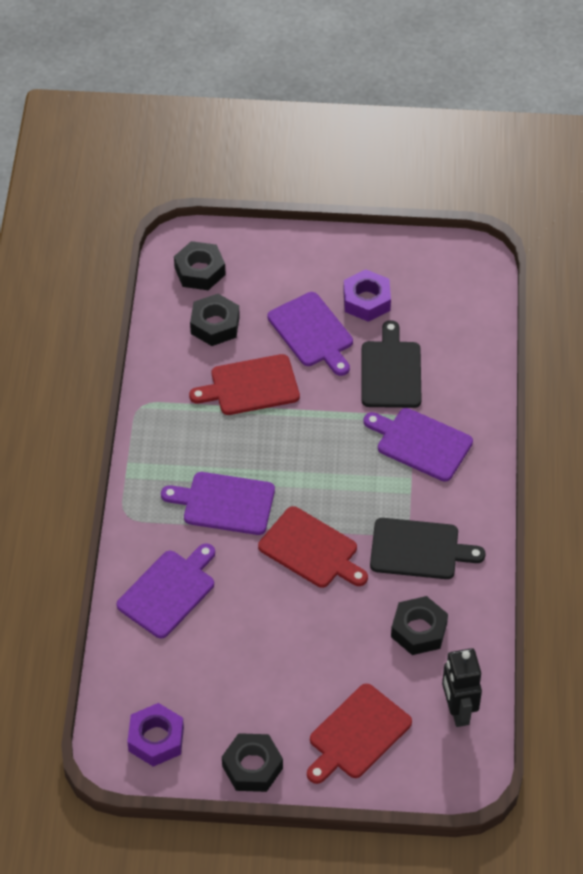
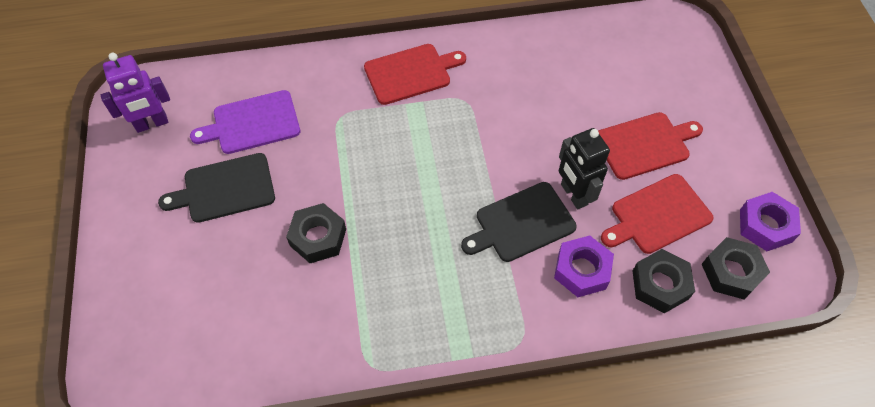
black nut: 4 -> 3
purple cutting board: 4 -> 1
purple robot: 0 -> 1

